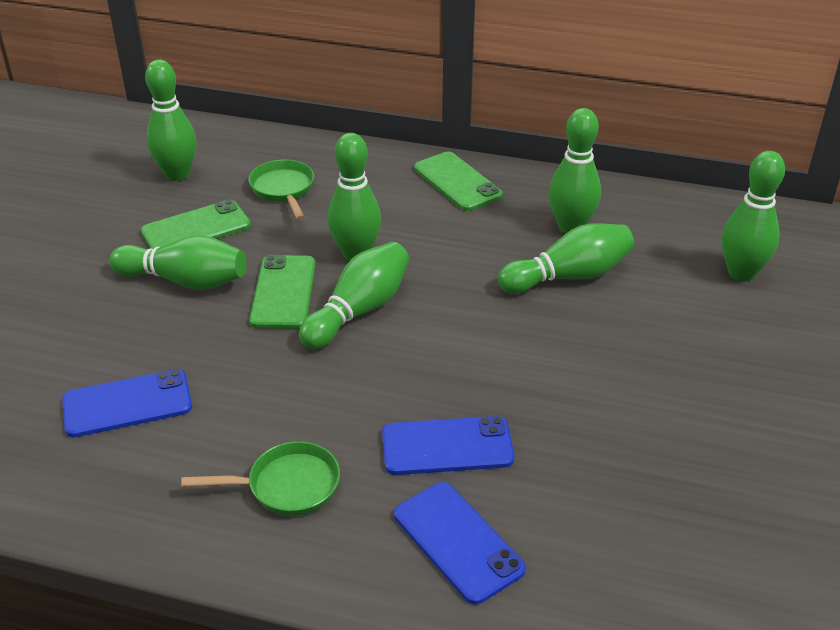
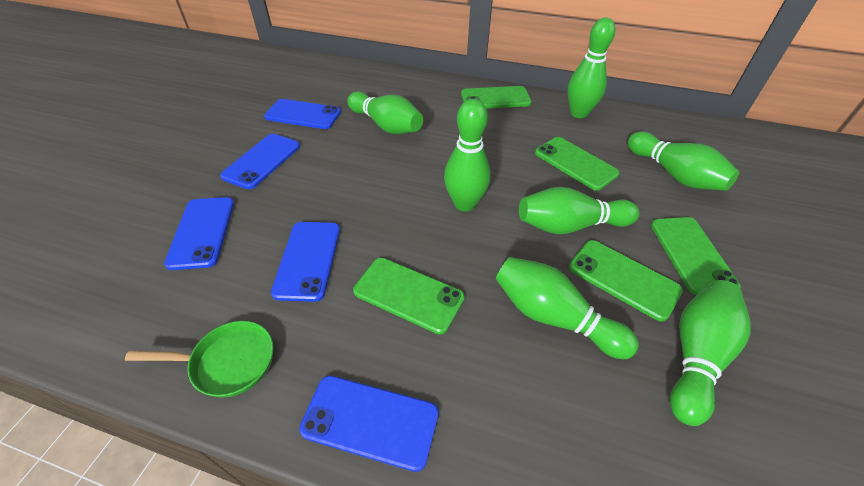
blue phone: 3 -> 5
green pan: 2 -> 1
green phone: 3 -> 5

